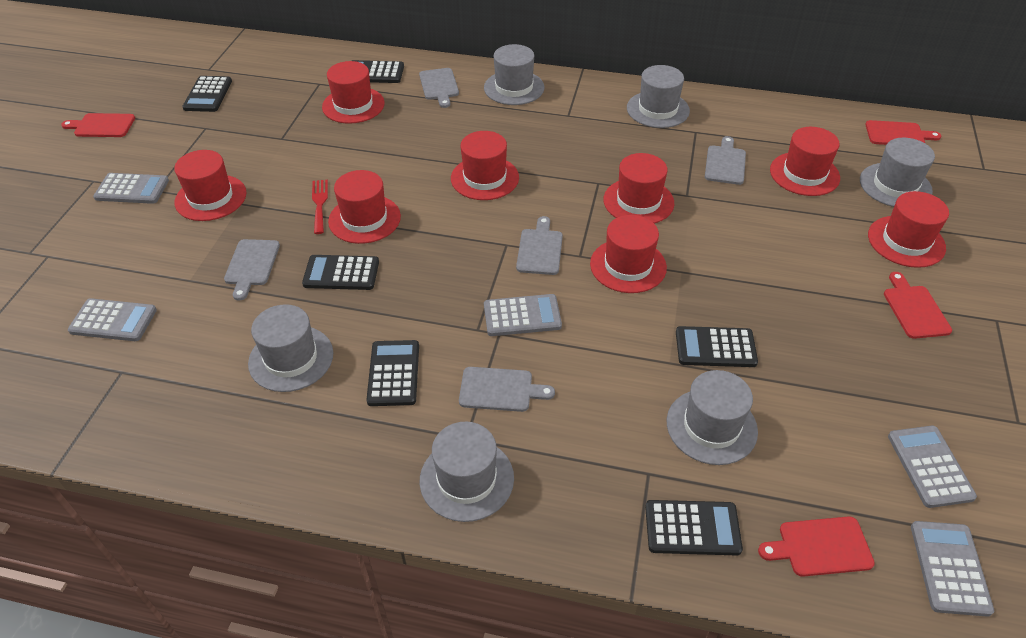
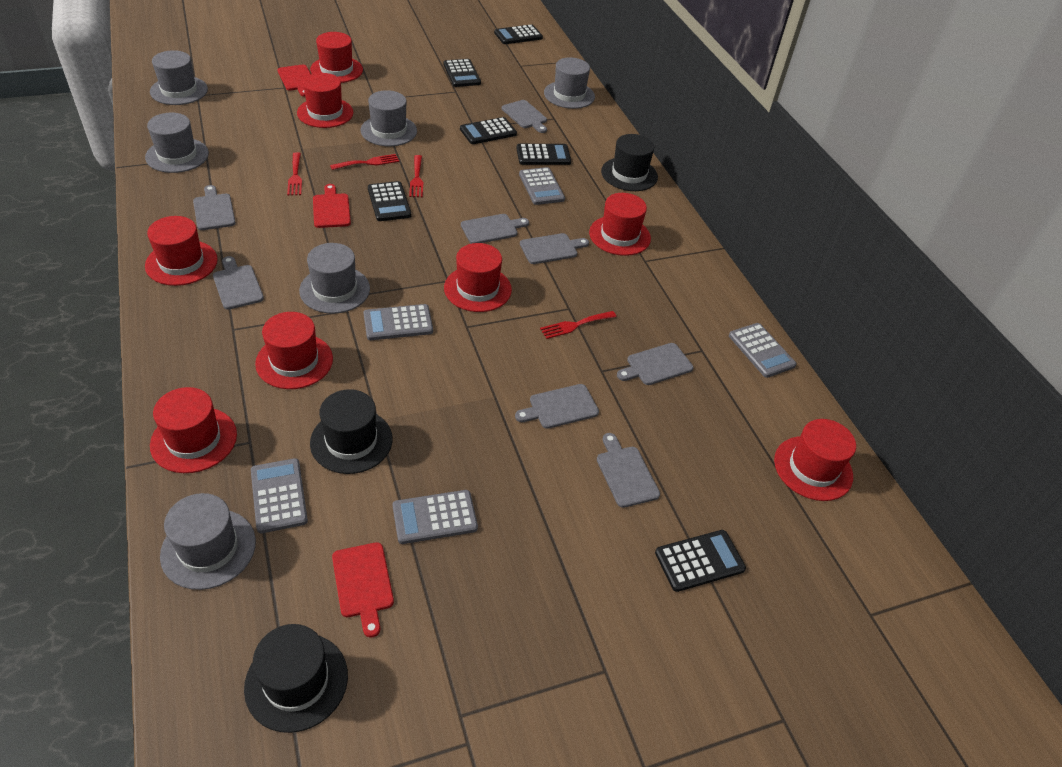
black hat: 0 -> 3
grey cutting board: 5 -> 8
red cutting board: 4 -> 3
red fork: 1 -> 4

